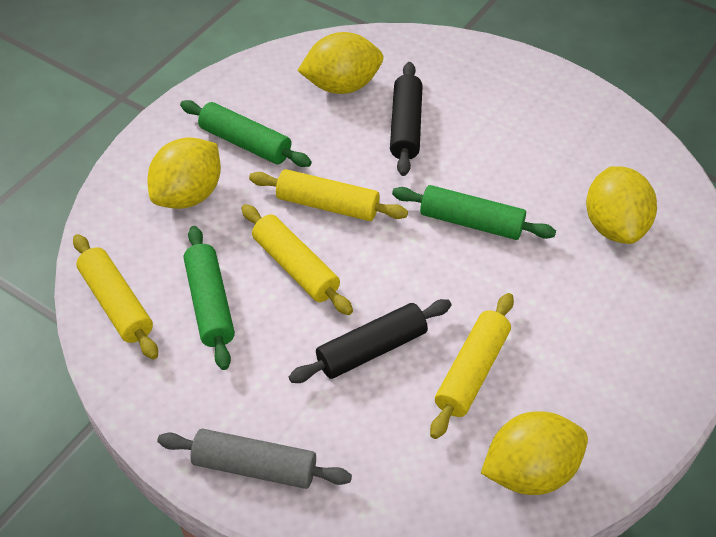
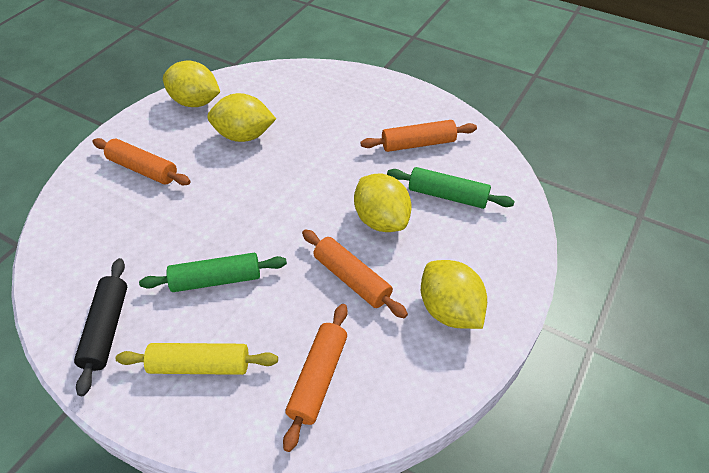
black rolling pin: 2 -> 1
green rolling pin: 3 -> 2
grey rolling pin: 1 -> 0
orange rolling pin: 0 -> 4
yellow rolling pin: 4 -> 1

